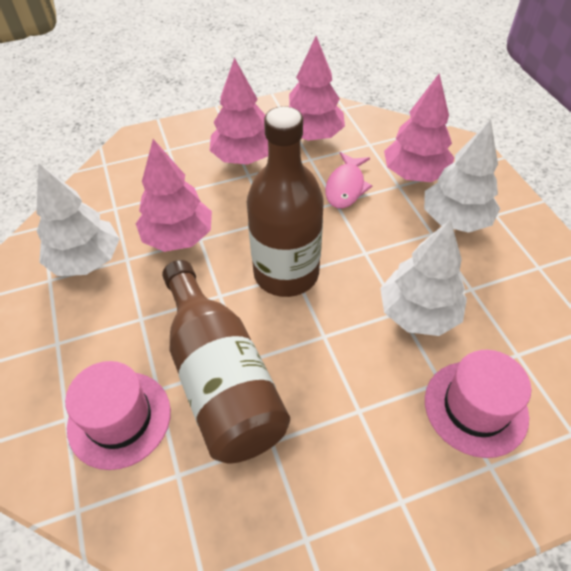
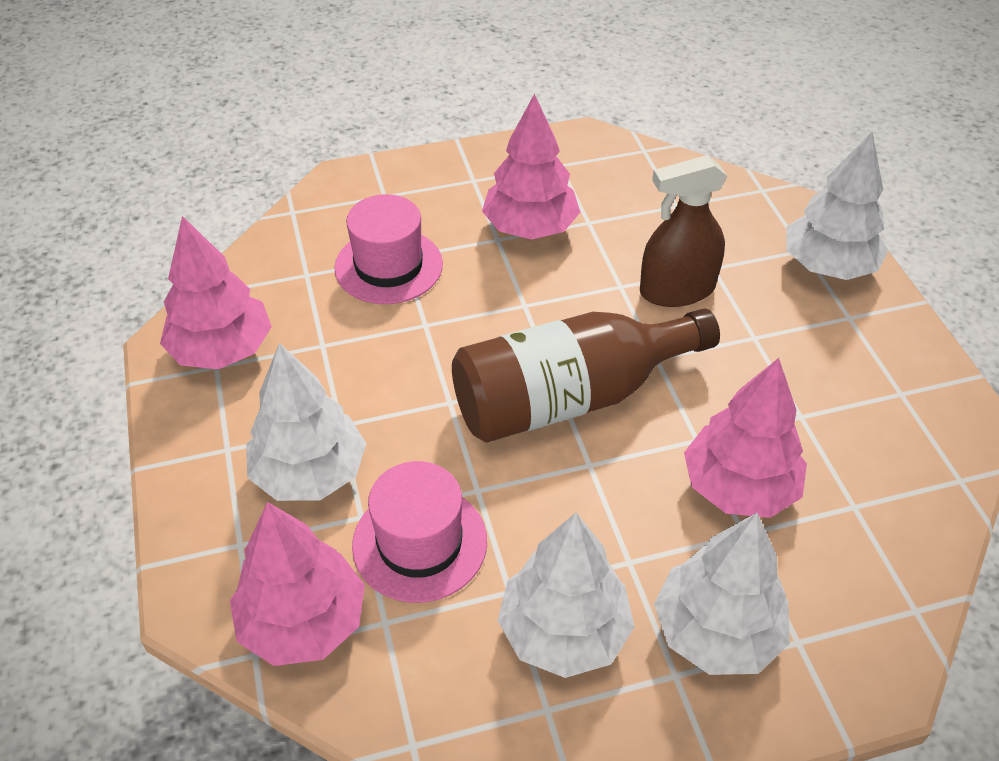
brown bottle: 2 -> 1
brown spray bottle: 0 -> 1
pink fish: 1 -> 0
white tree: 3 -> 4

